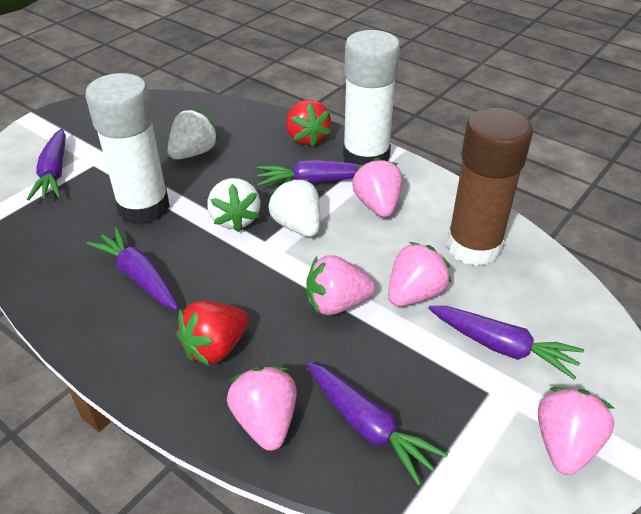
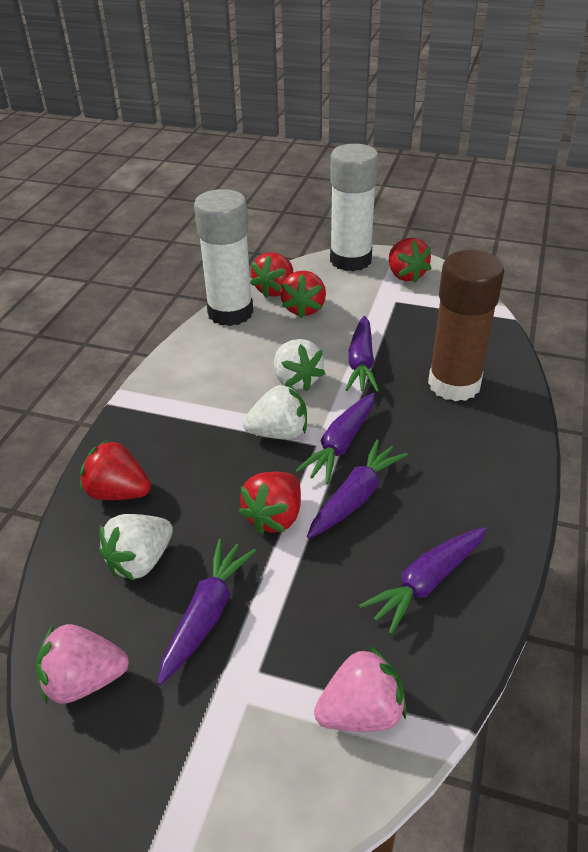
pink strawberry: 5 -> 2
red strawberry: 2 -> 5

